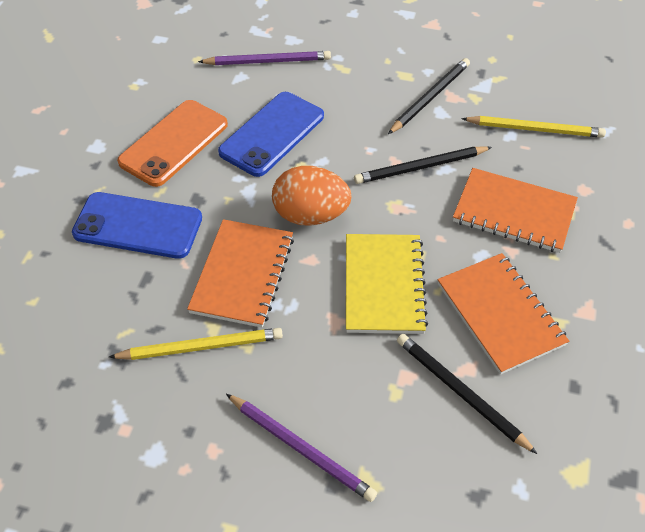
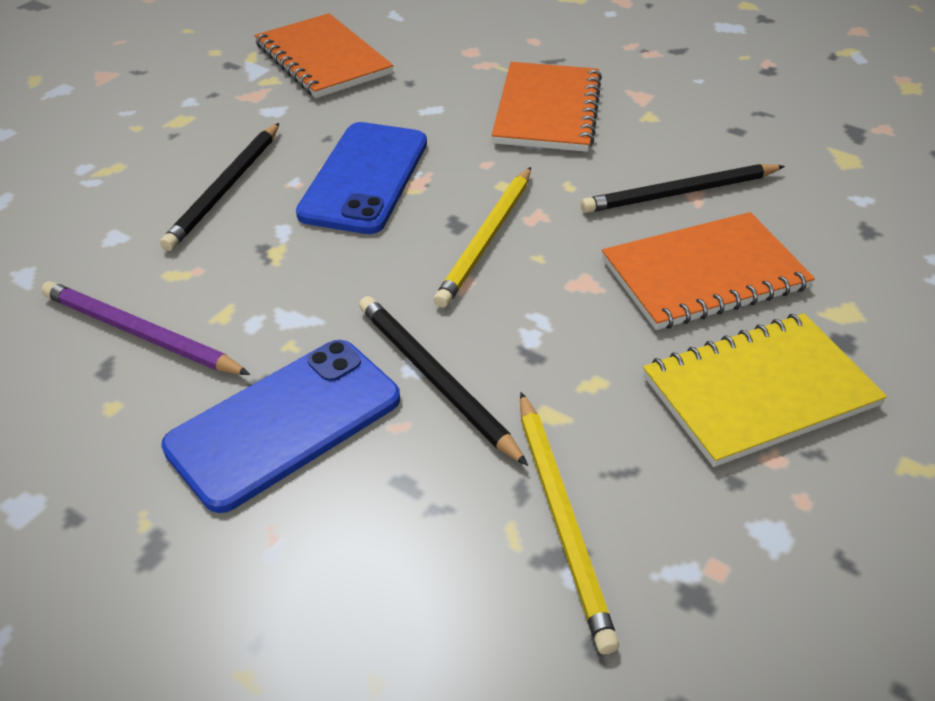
orange egg: 1 -> 0
orange phone: 1 -> 0
purple pencil: 2 -> 1

